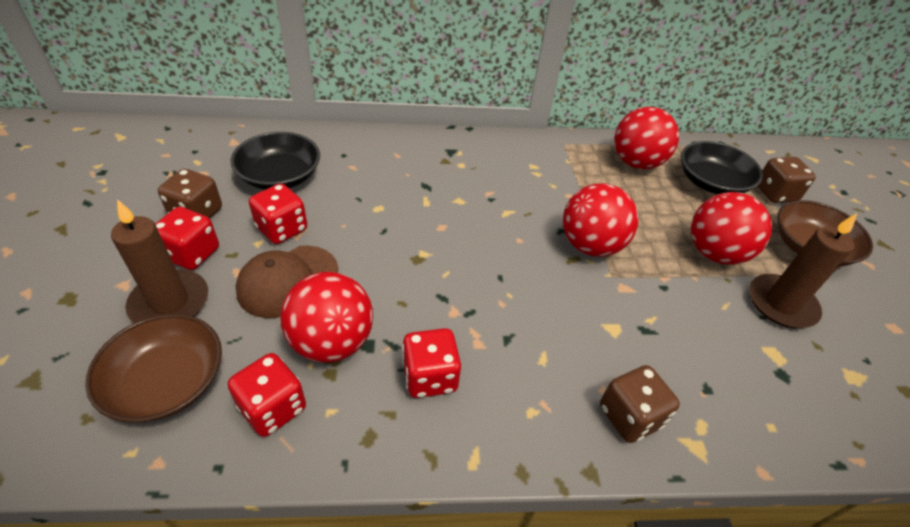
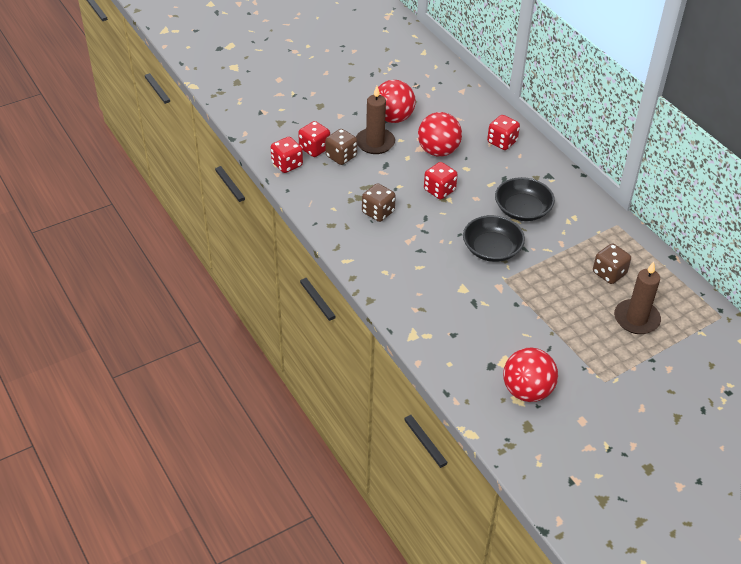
brown bowl: 2 -> 0
brown cap: 1 -> 0
red ball: 4 -> 3

